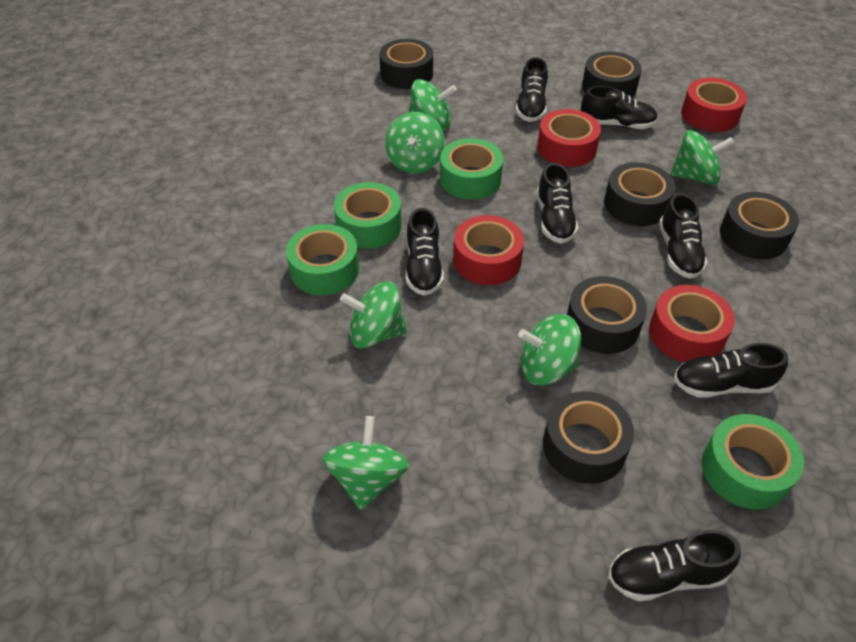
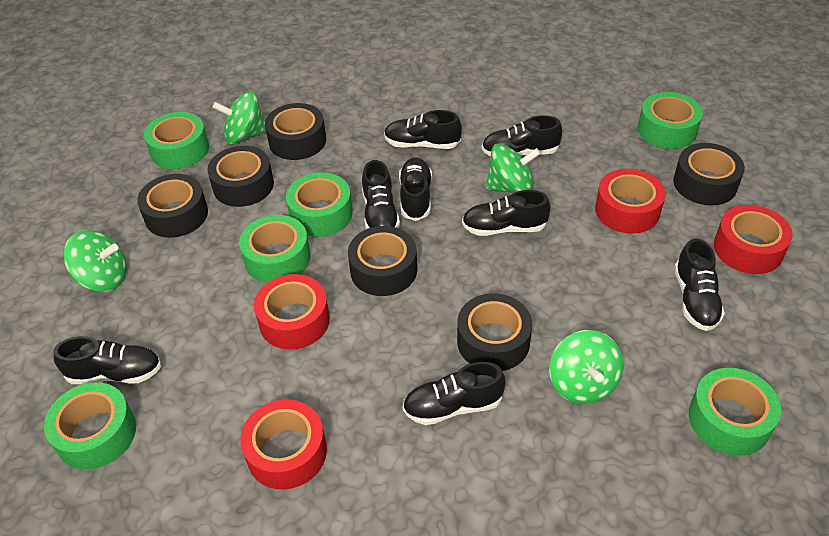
black shoe: 7 -> 8
green spinning top: 6 -> 4
green tape: 4 -> 6

